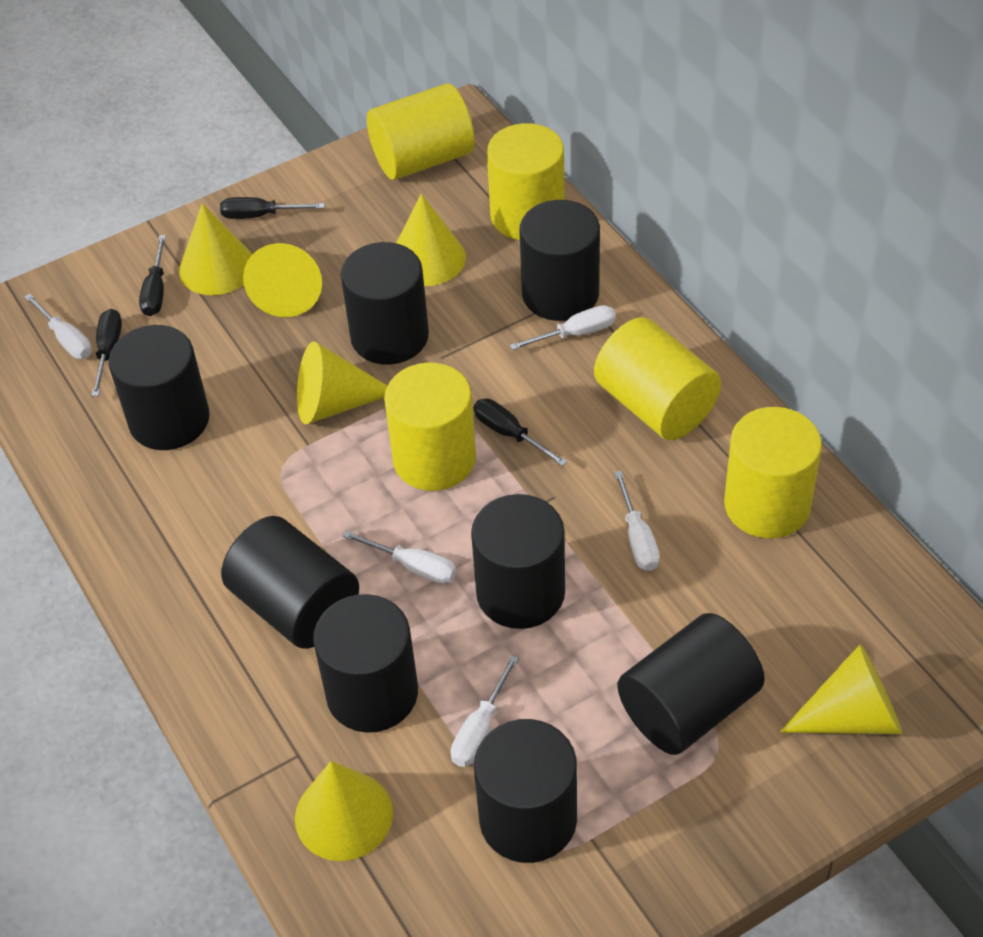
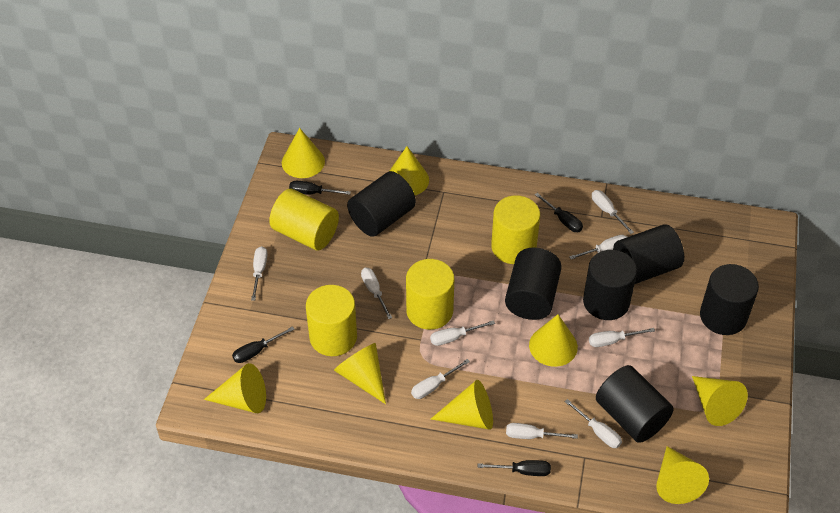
black cylinder: 8 -> 6
white screwdriver: 5 -> 9
yellow cone: 6 -> 8
yellow cylinder: 5 -> 4

